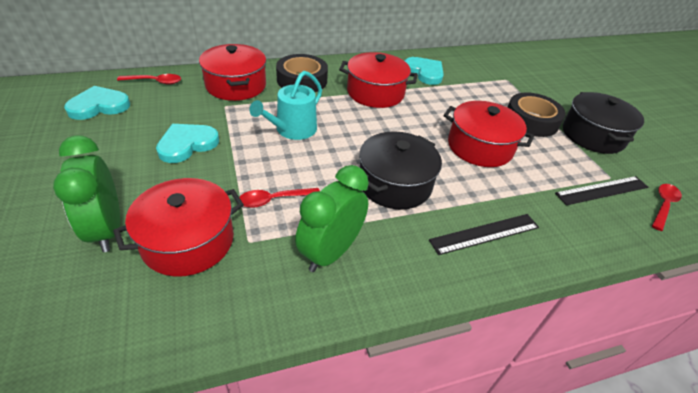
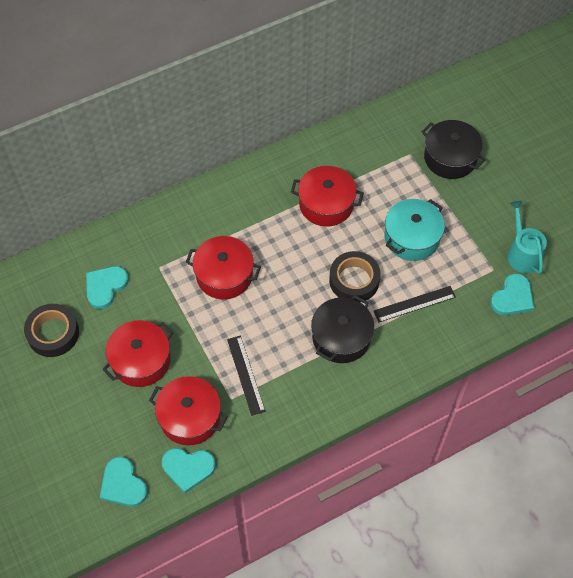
green clock: 2 -> 0
red spoon: 3 -> 0
turquoise heart: 3 -> 4
turquoise pot: 0 -> 1

